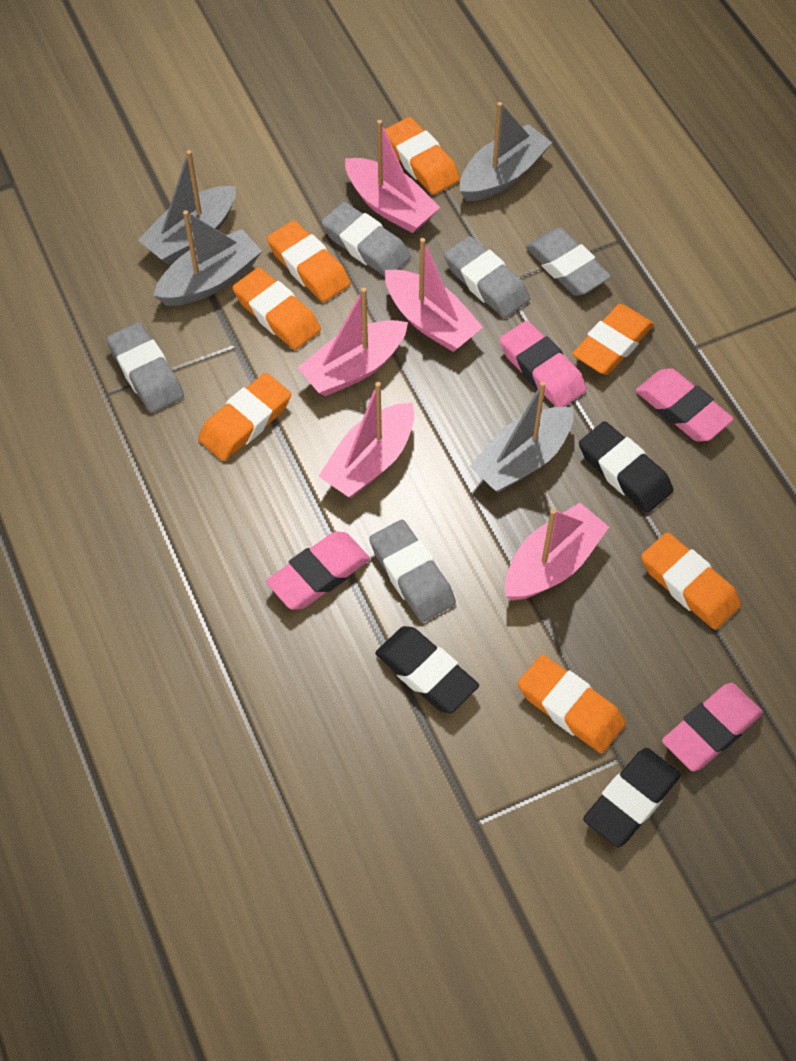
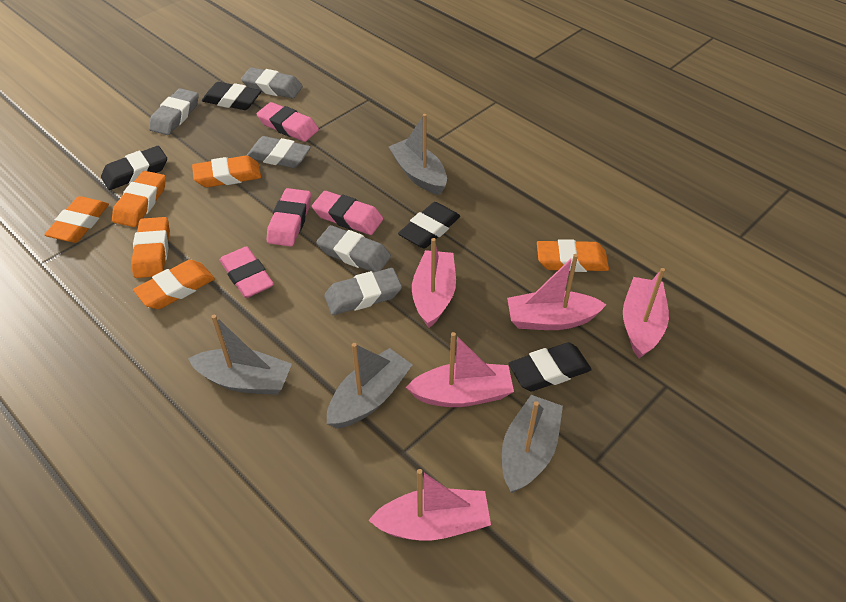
black eraser: 3 -> 4
orange eraser: 7 -> 6

